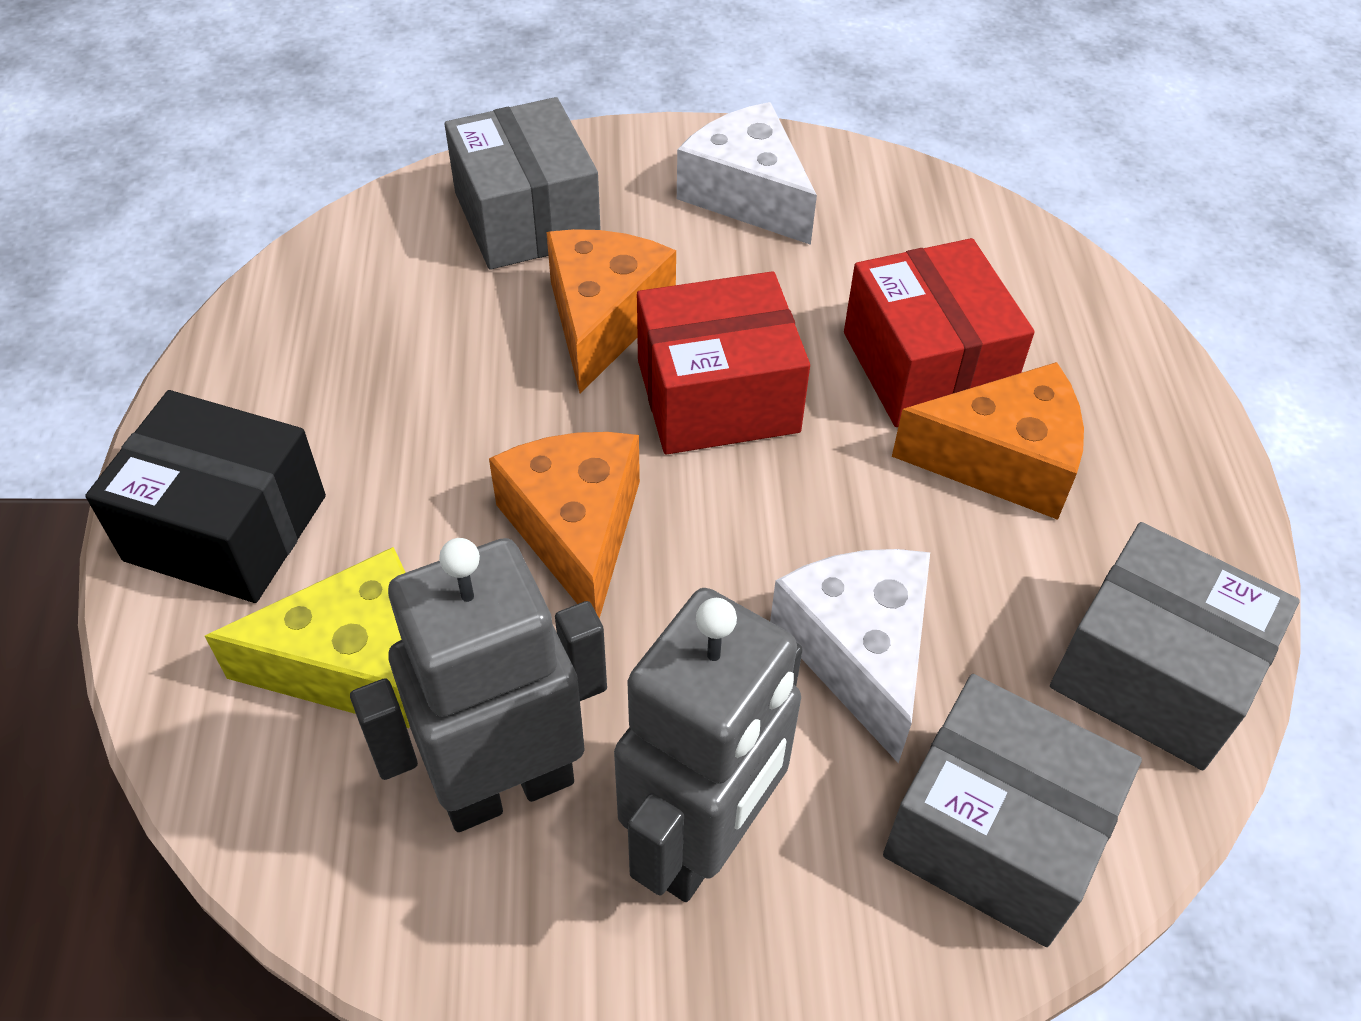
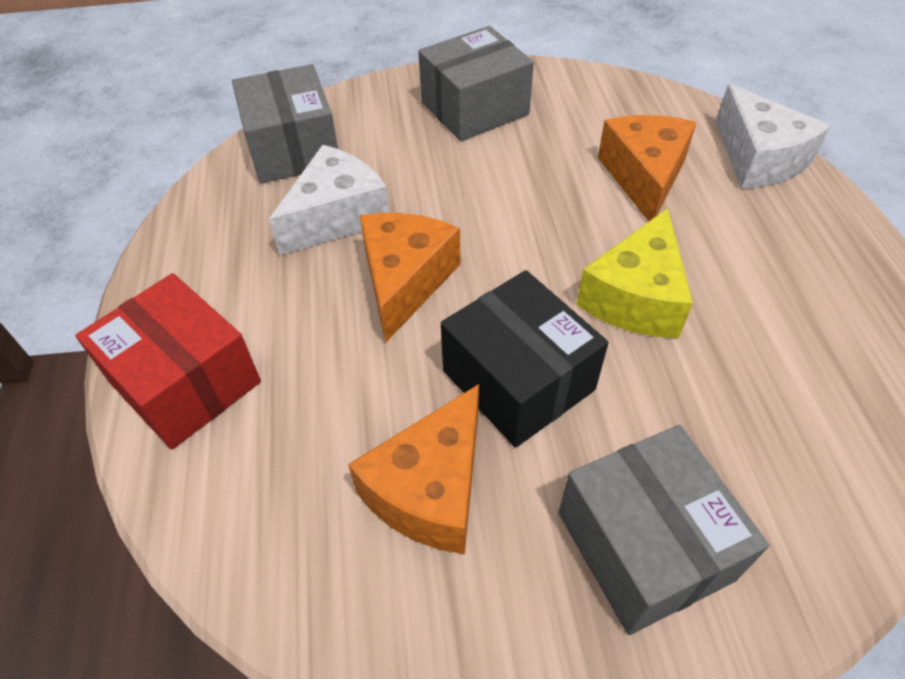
grey robot: 2 -> 0
red box: 2 -> 1

